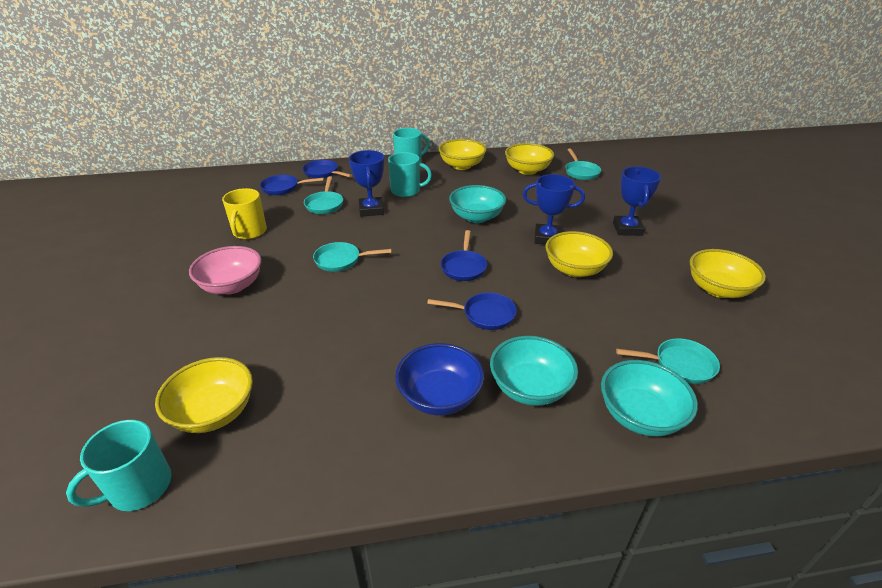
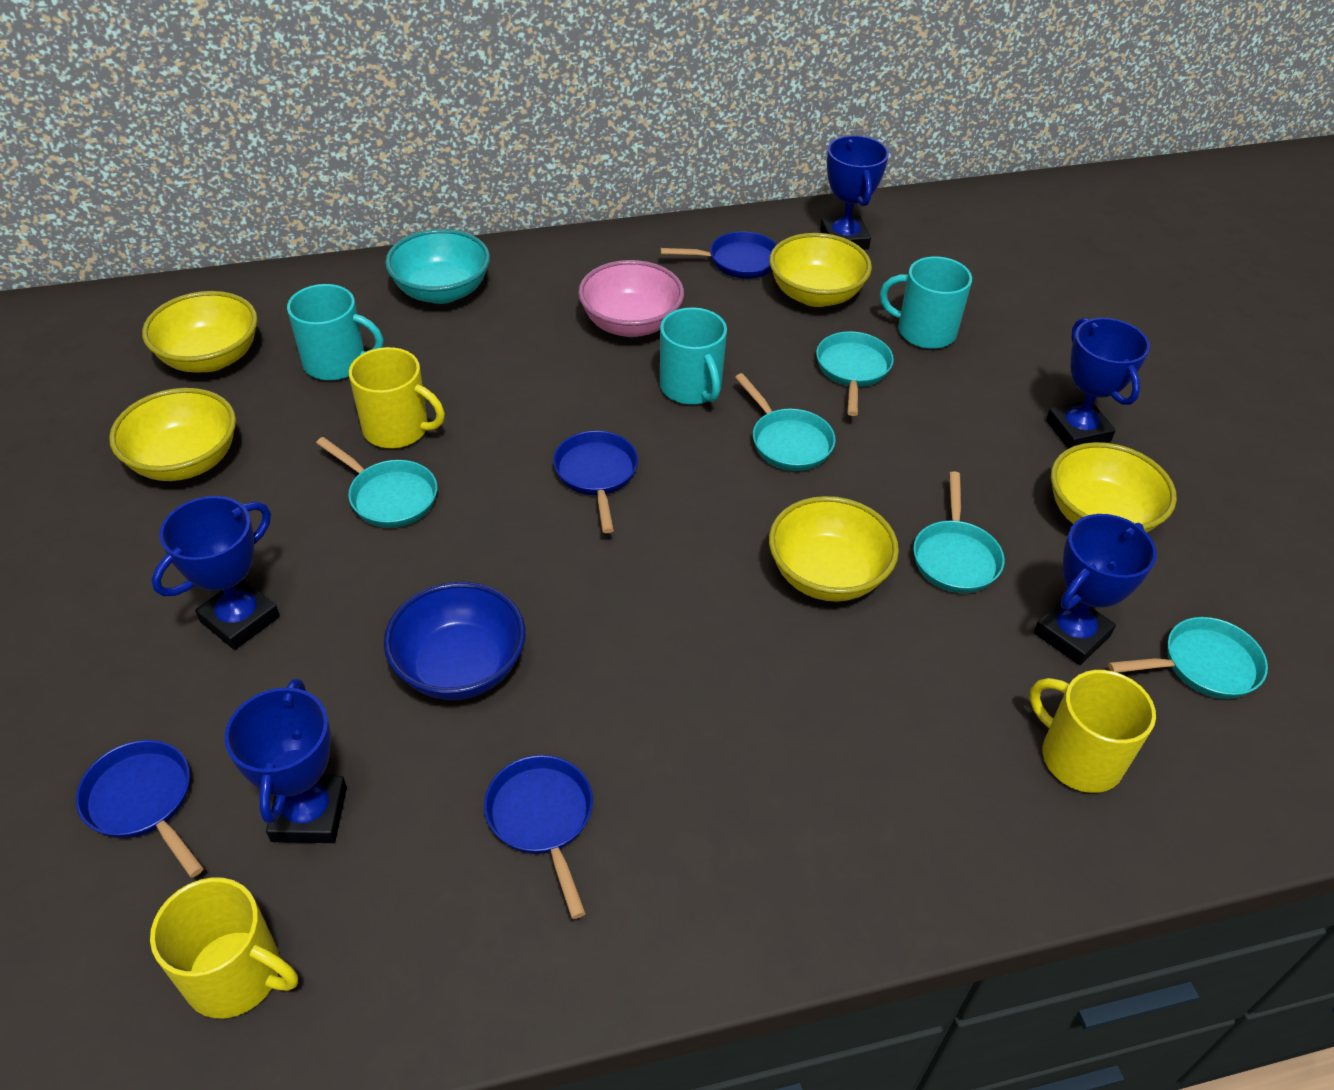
blue trophy: 3 -> 5
turquoise bowl: 3 -> 1
turquoise pan: 4 -> 5
yellow mug: 1 -> 3

